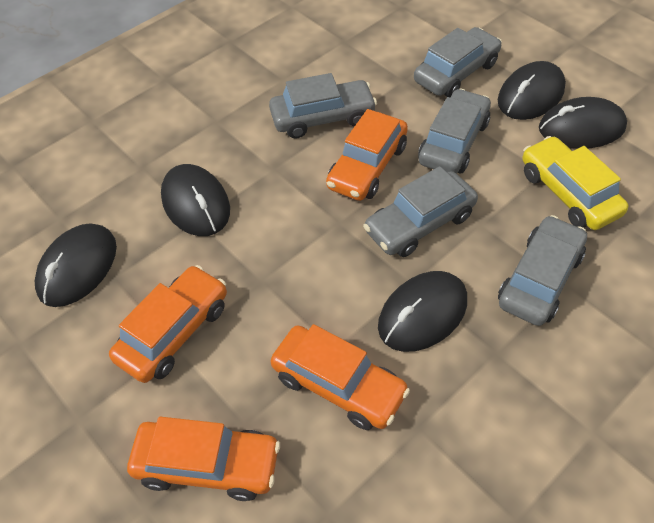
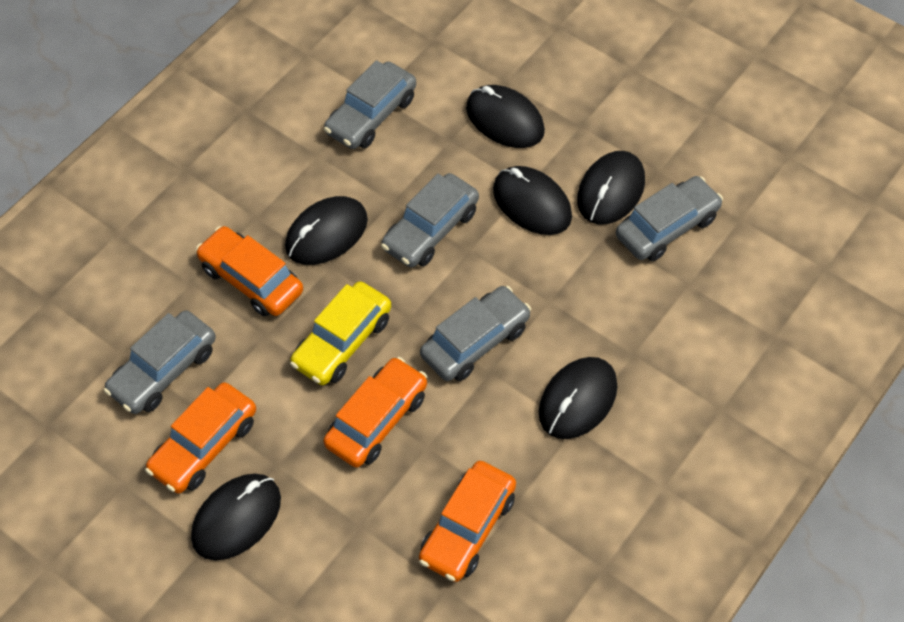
black mouse: 5 -> 6

